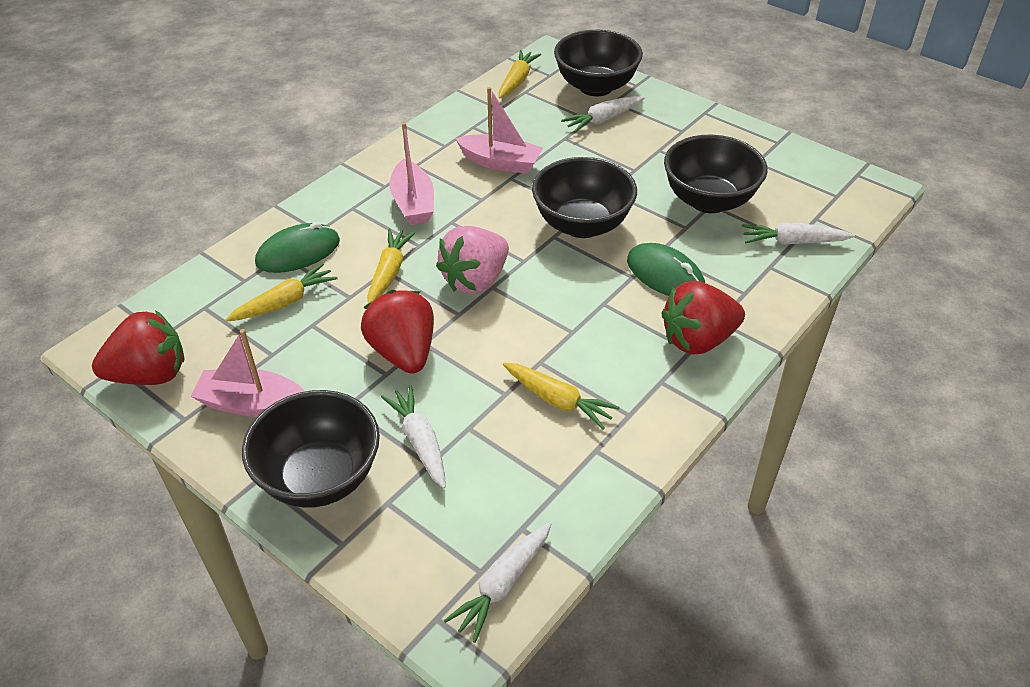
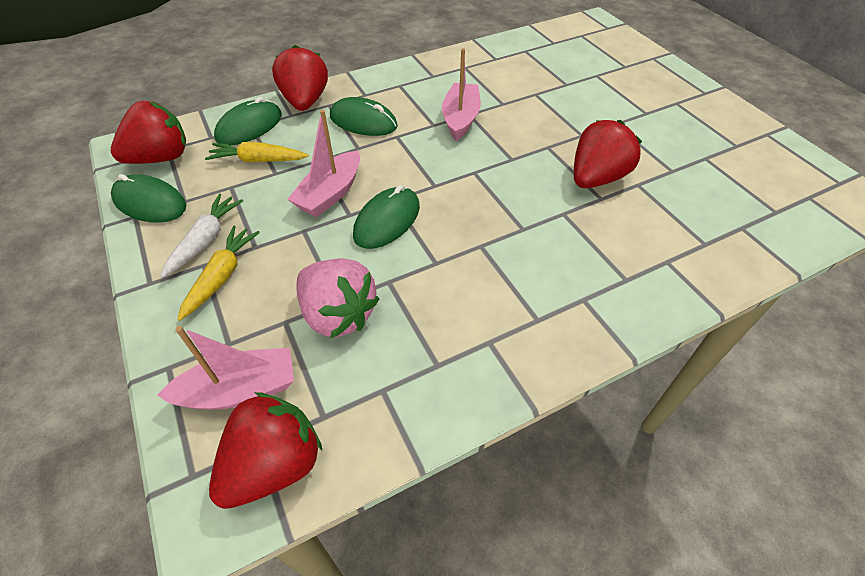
black bowl: 4 -> 0
green mouse: 2 -> 4
red strawberry: 3 -> 4
white carrot: 4 -> 1
yellow carrot: 4 -> 2

